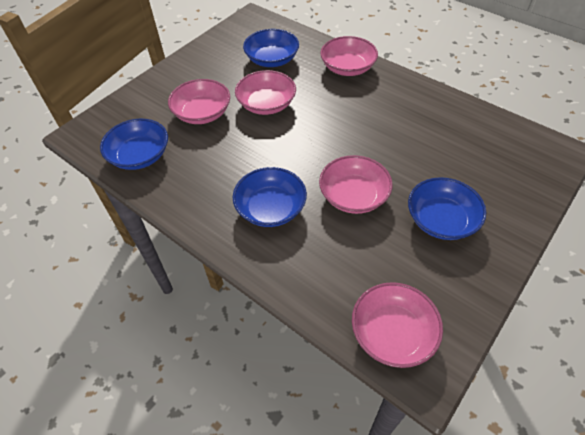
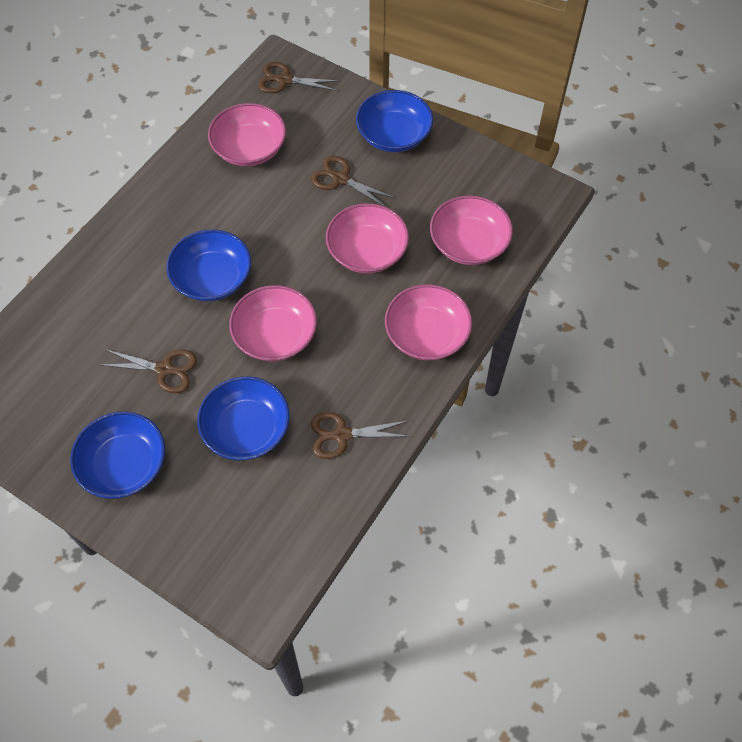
brown scissors: 0 -> 4

